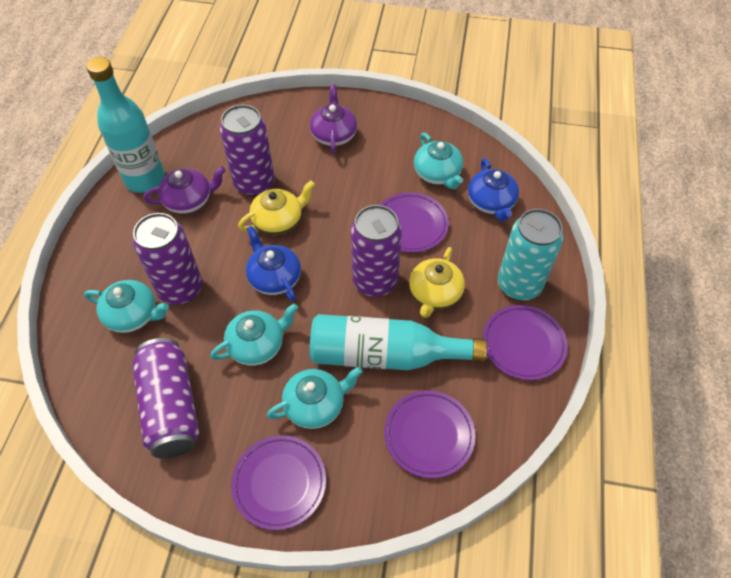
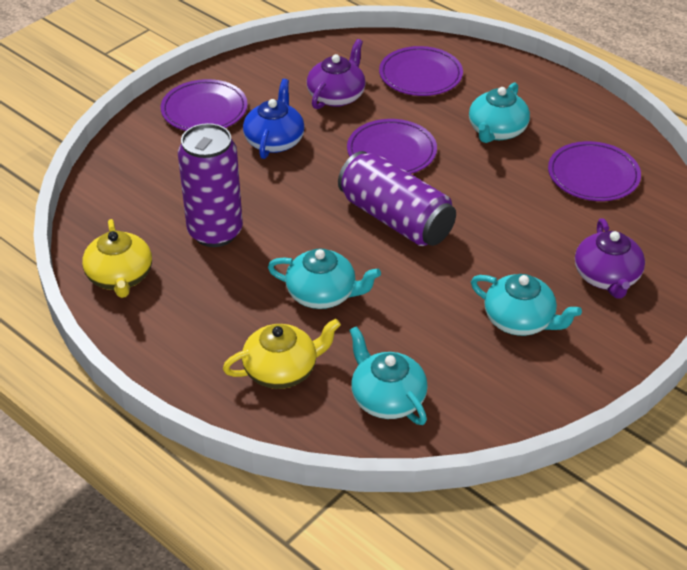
blue teapot: 2 -> 1
purple can: 4 -> 2
turquoise bottle: 2 -> 0
turquoise can: 1 -> 0

